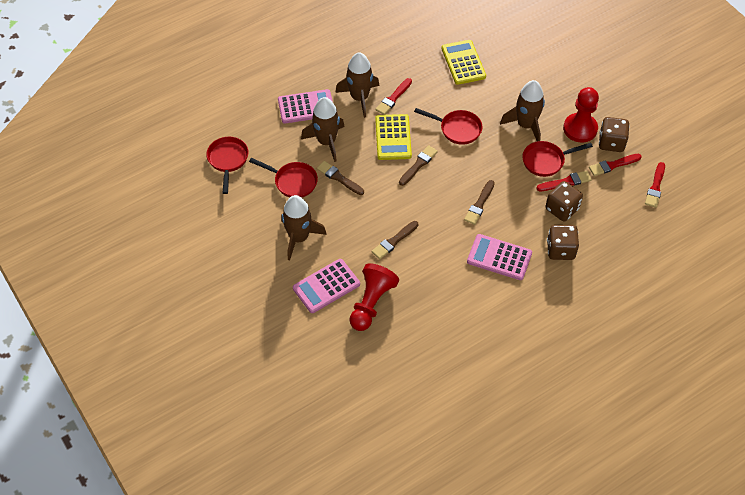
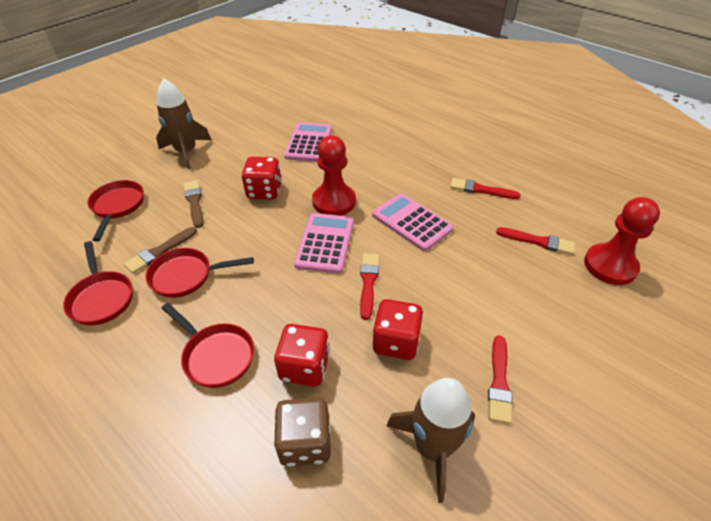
brown brush: 4 -> 2
brown dice: 3 -> 1
brown rocket: 4 -> 2
red dice: 0 -> 3
yellow calculator: 2 -> 0

